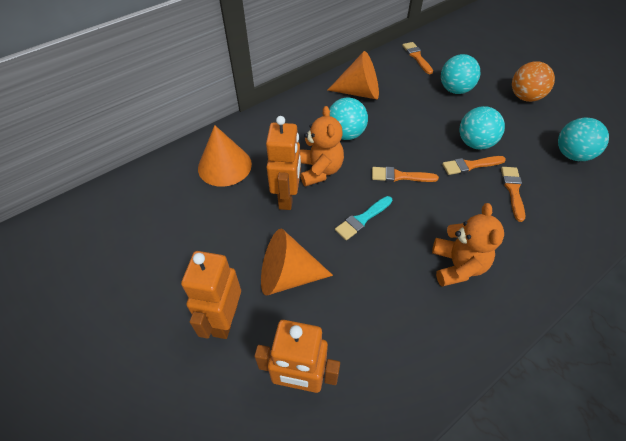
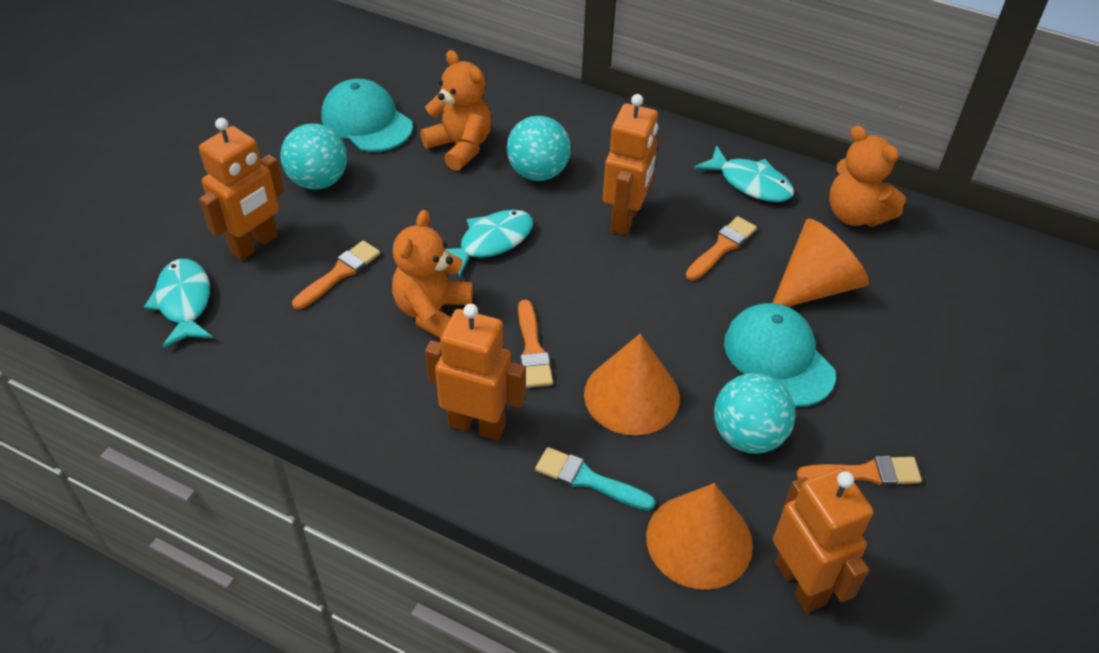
orange ball: 1 -> 0
orange robot: 3 -> 4
orange teddy bear: 2 -> 3
turquoise ball: 4 -> 3
turquoise cap: 0 -> 2
turquoise fish: 0 -> 3

